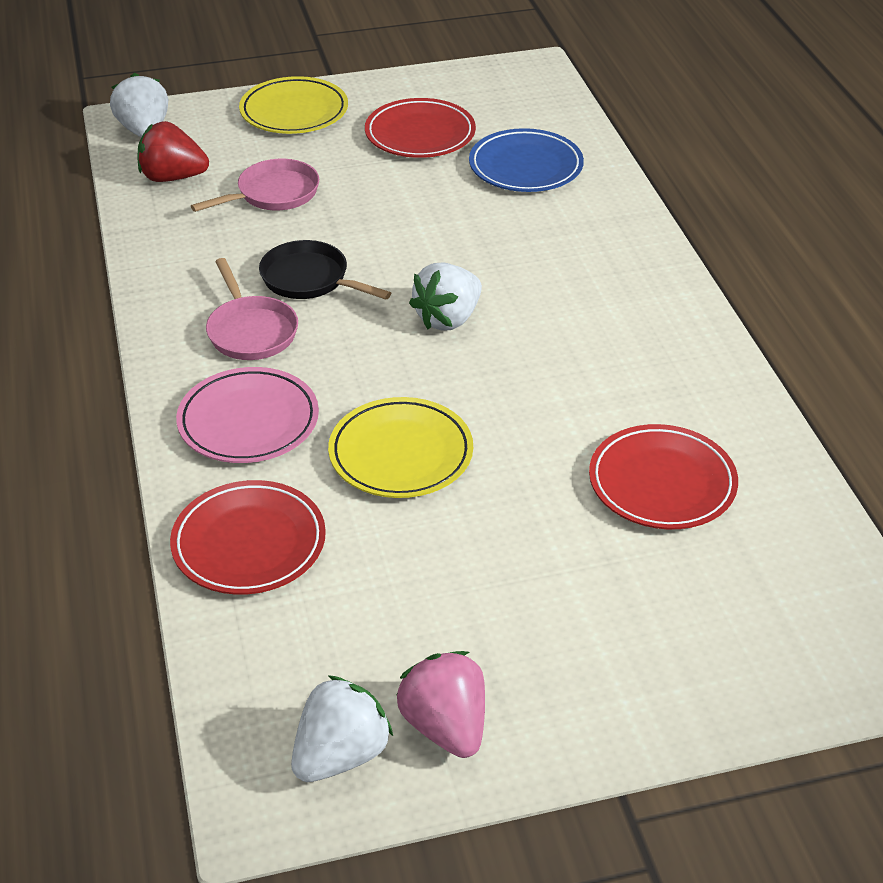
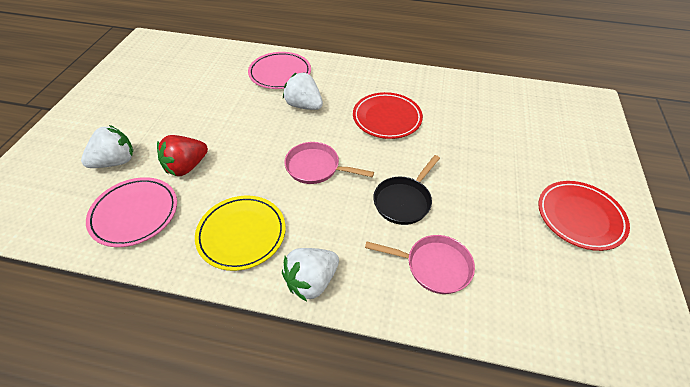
blue plate: 1 -> 0
pink plate: 1 -> 2
pink strawberry: 1 -> 0
red plate: 3 -> 2
yellow plate: 2 -> 1

